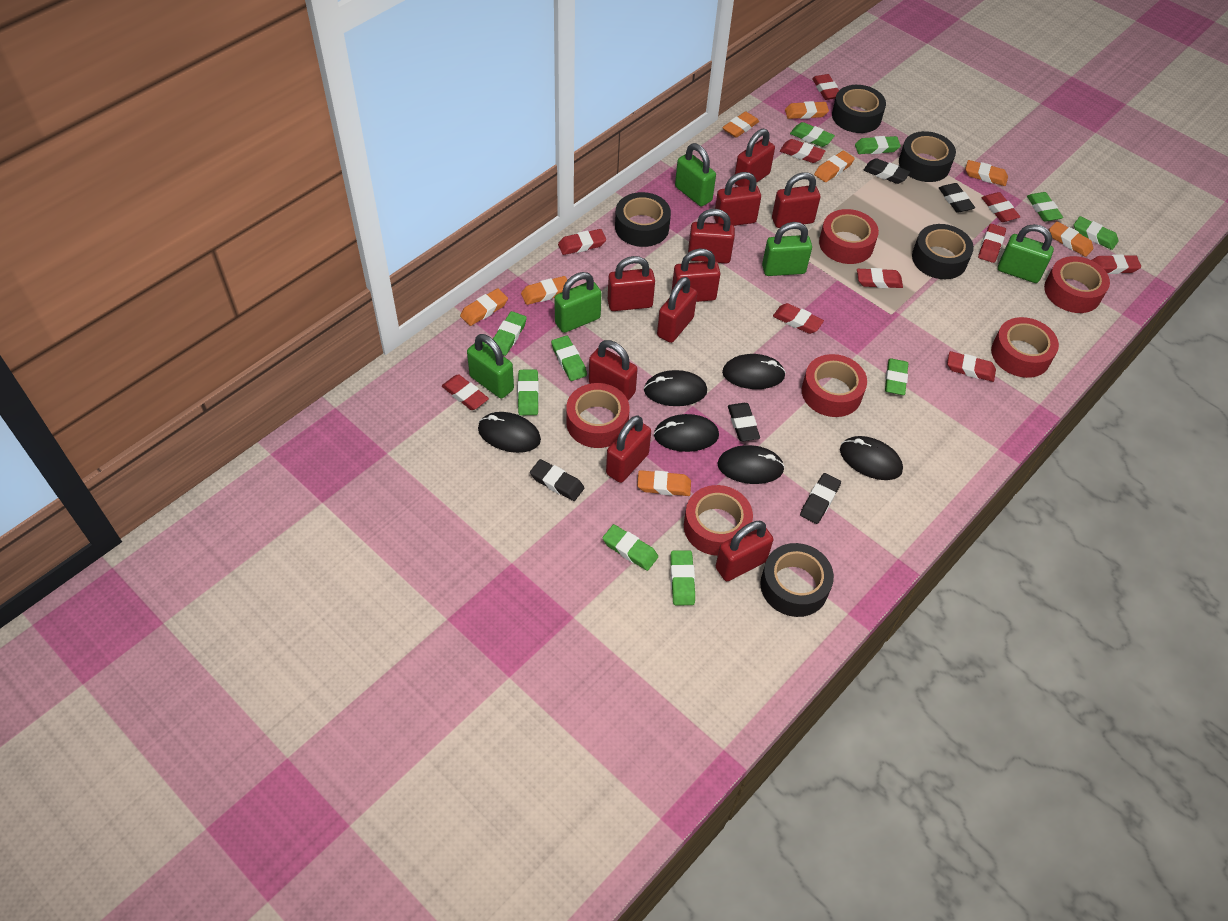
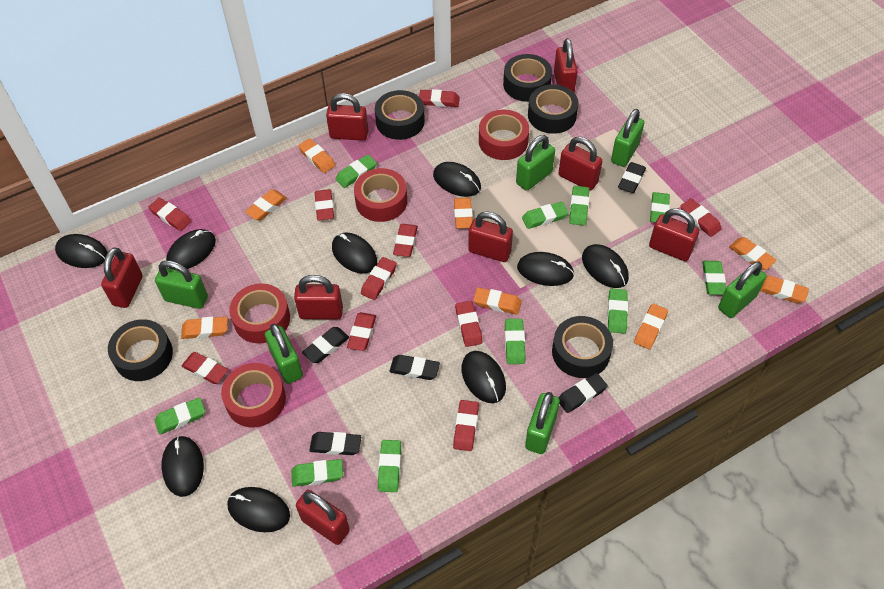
black mouse: 6 -> 9
green padlock: 5 -> 6
red padlock: 10 -> 8
red tape: 6 -> 4

